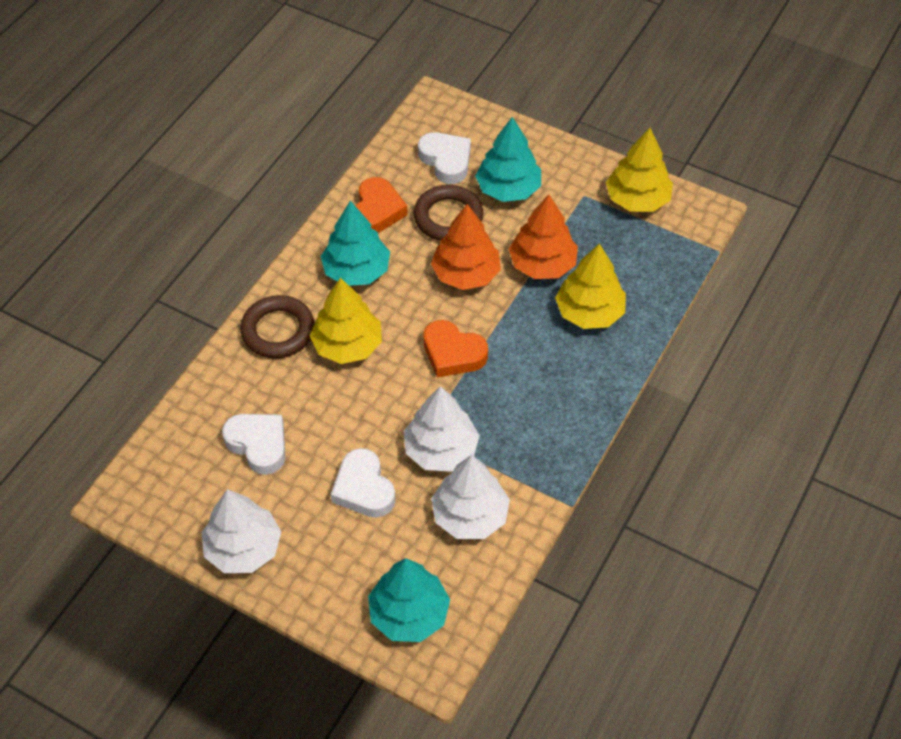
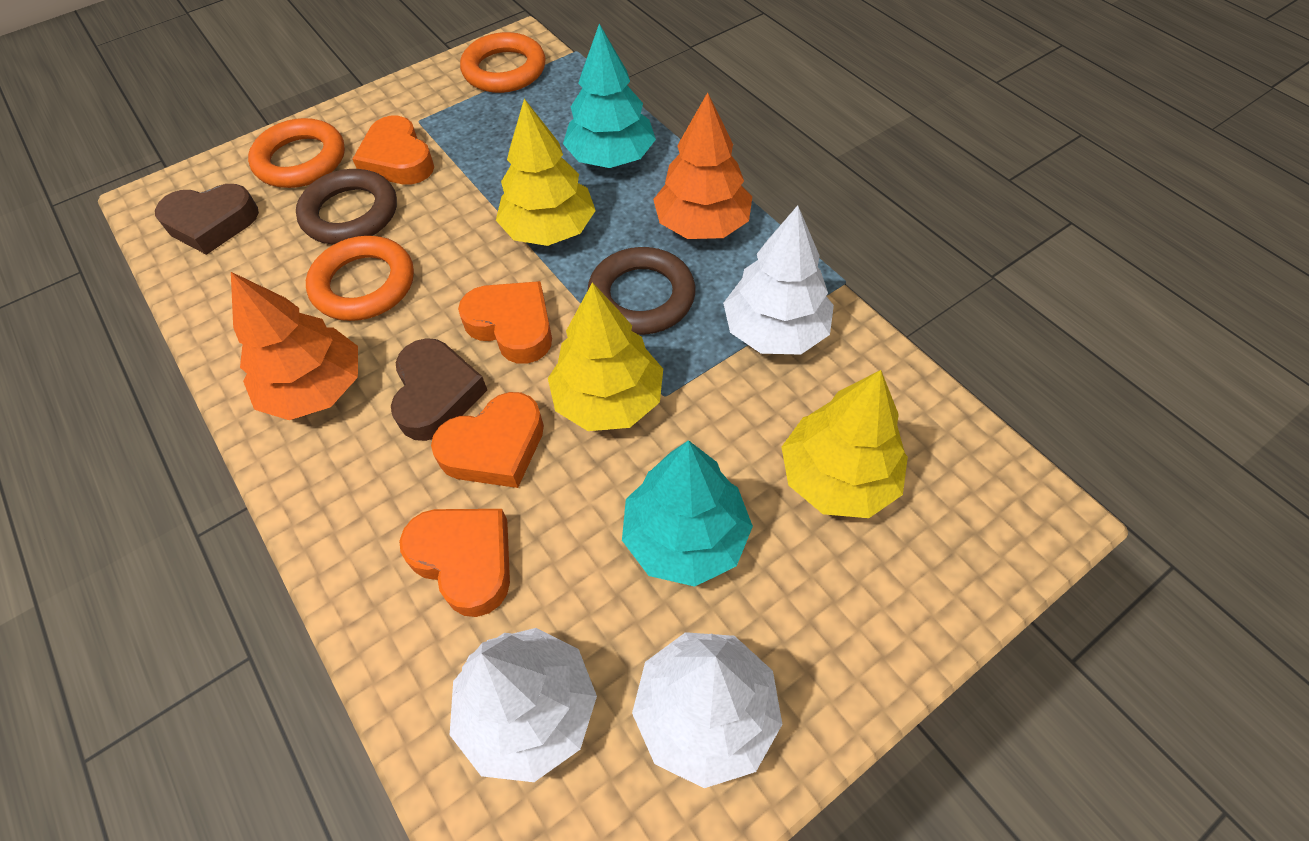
brown heart: 0 -> 2
orange heart: 2 -> 4
orange ring: 0 -> 3
turquoise tree: 3 -> 2
white heart: 3 -> 0

